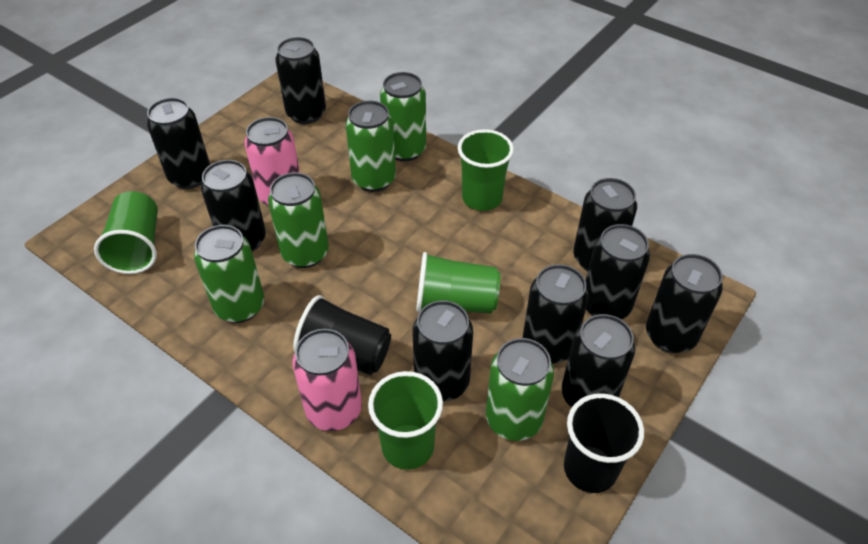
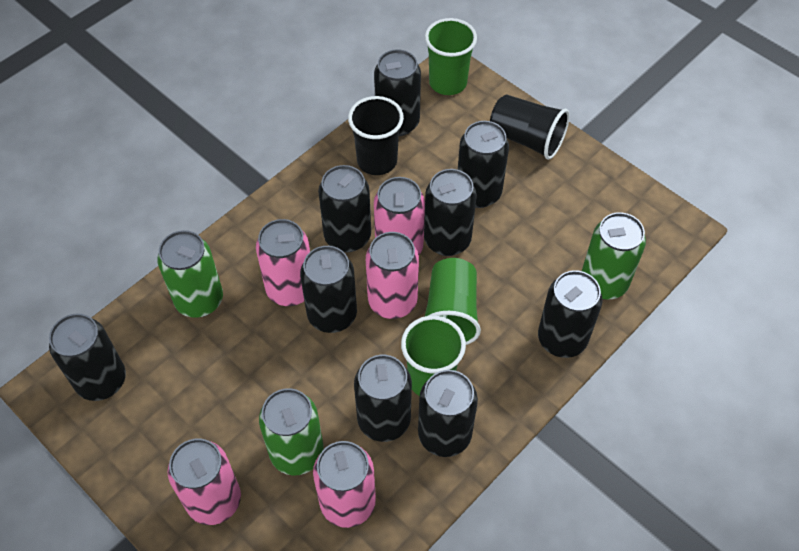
green can: 5 -> 3
green cup: 4 -> 3
pink can: 2 -> 5

